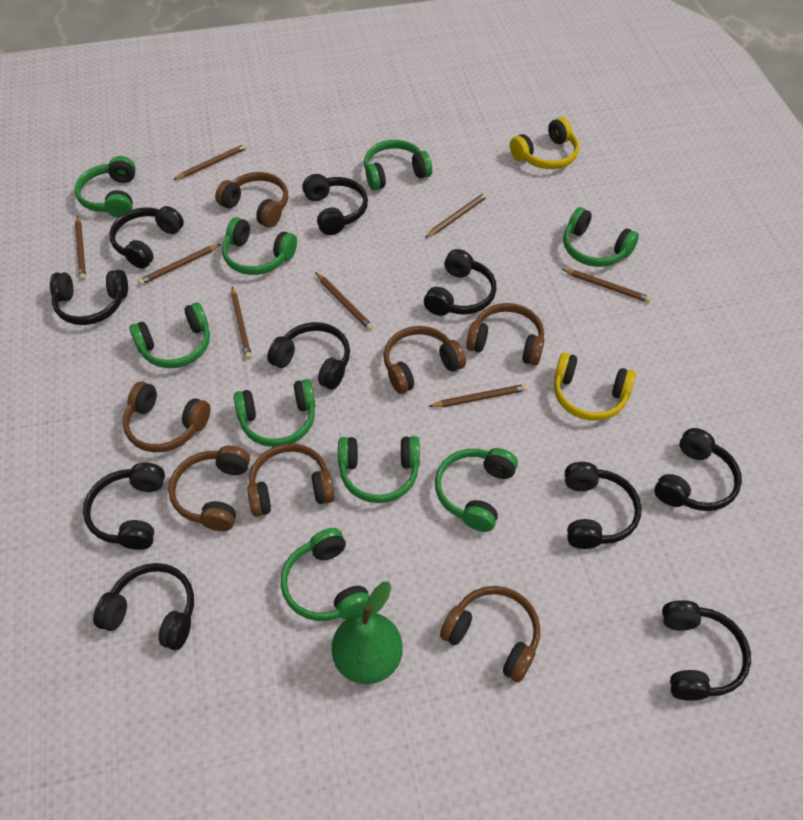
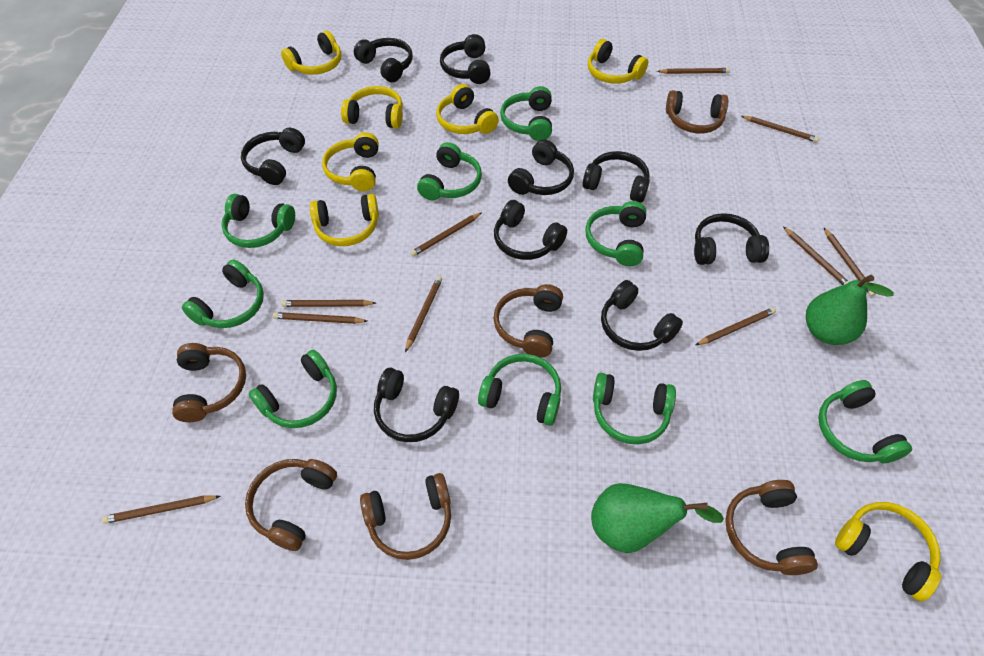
black headphones: 10 -> 9
brown headphones: 7 -> 6
brown pencil: 8 -> 10
green pear: 1 -> 2
yellow headphones: 2 -> 7

